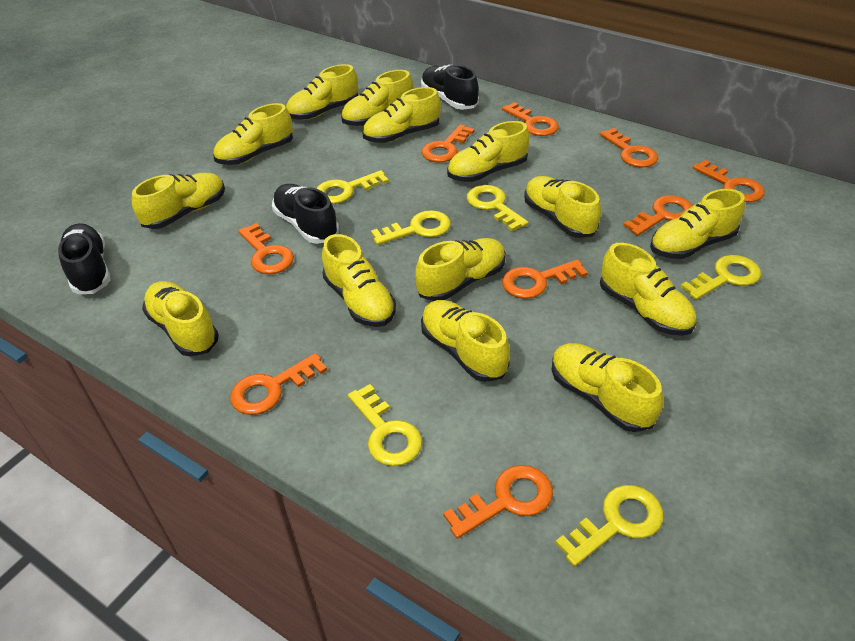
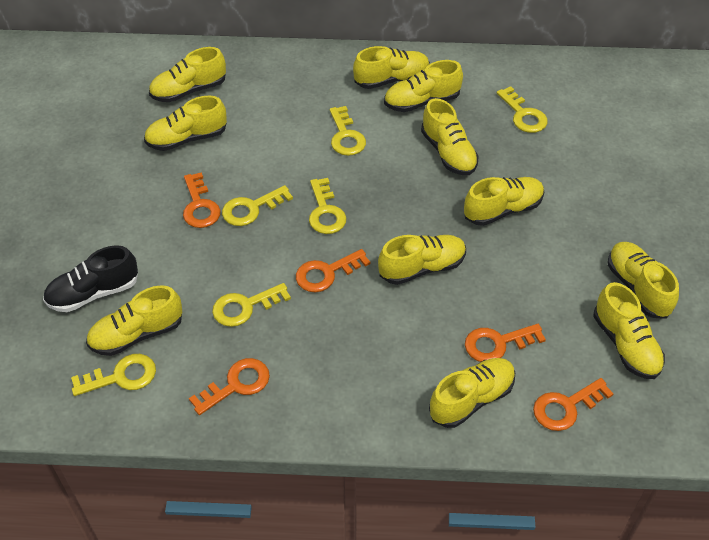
black shoe: 3 -> 1
orange key: 9 -> 5
yellow shoe: 14 -> 11

